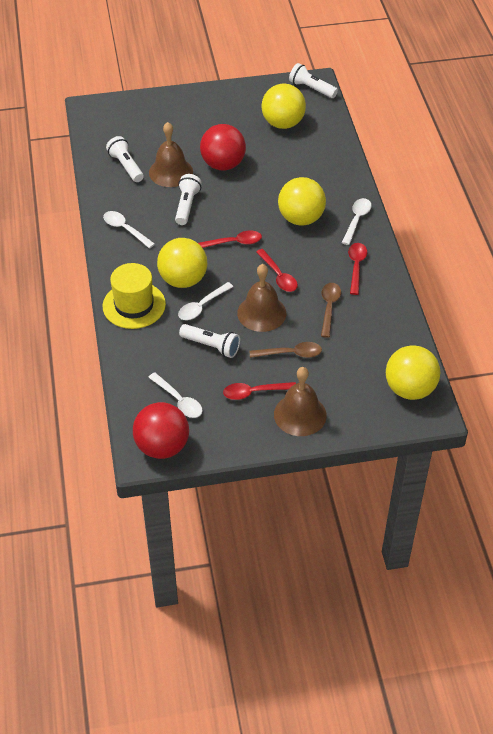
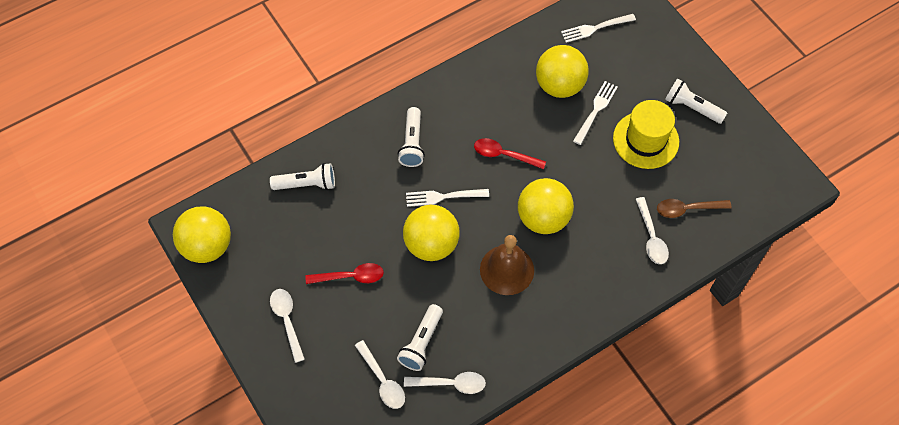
brown bell: 3 -> 1
brown spoon: 2 -> 1
red ball: 2 -> 0
red spoon: 4 -> 2
white fork: 0 -> 3

